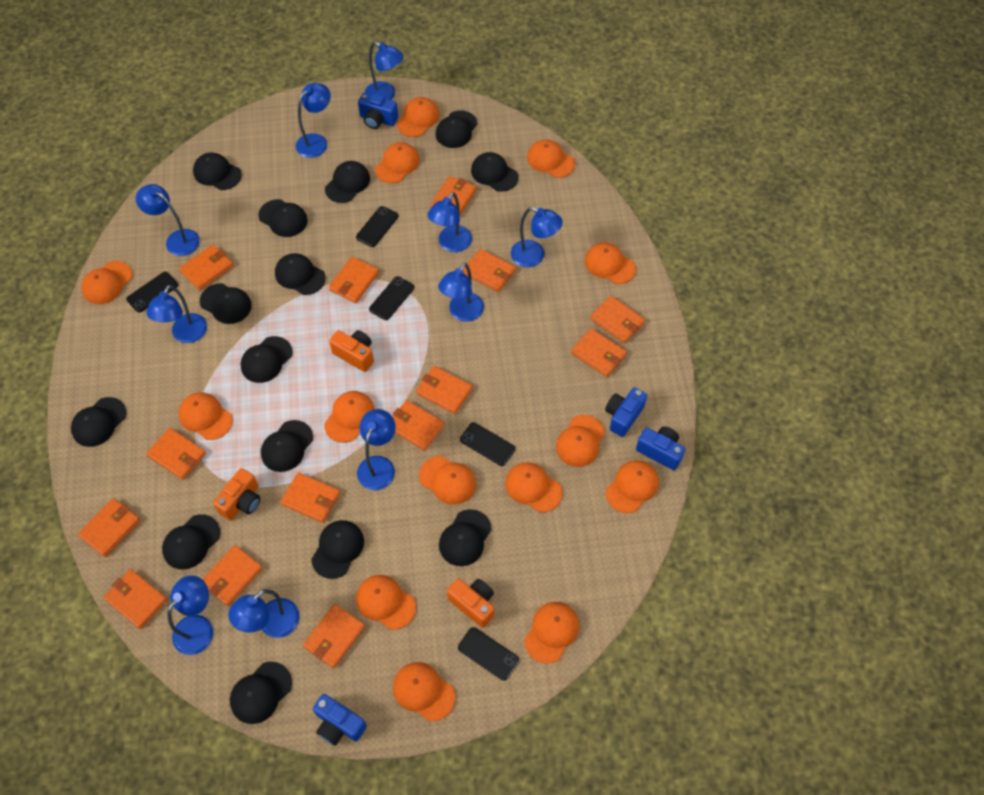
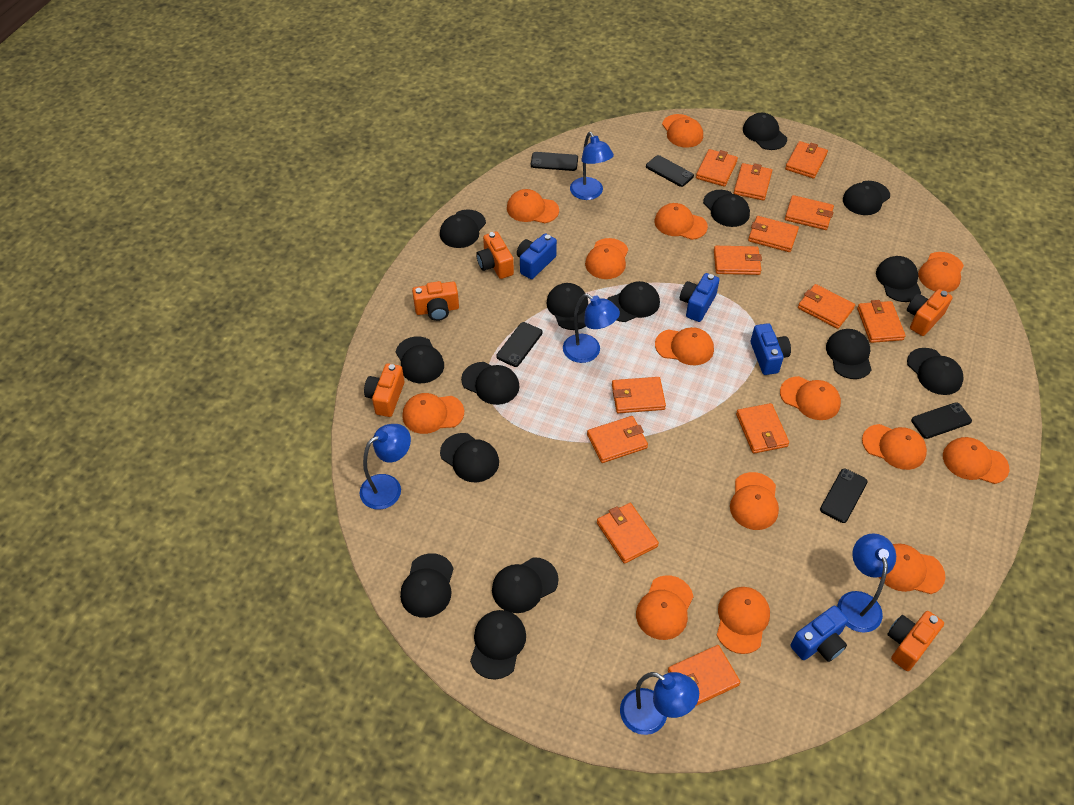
black cap: 14 -> 15
blue lamp: 10 -> 5
orange camera: 3 -> 5
orange wallet: 14 -> 13

